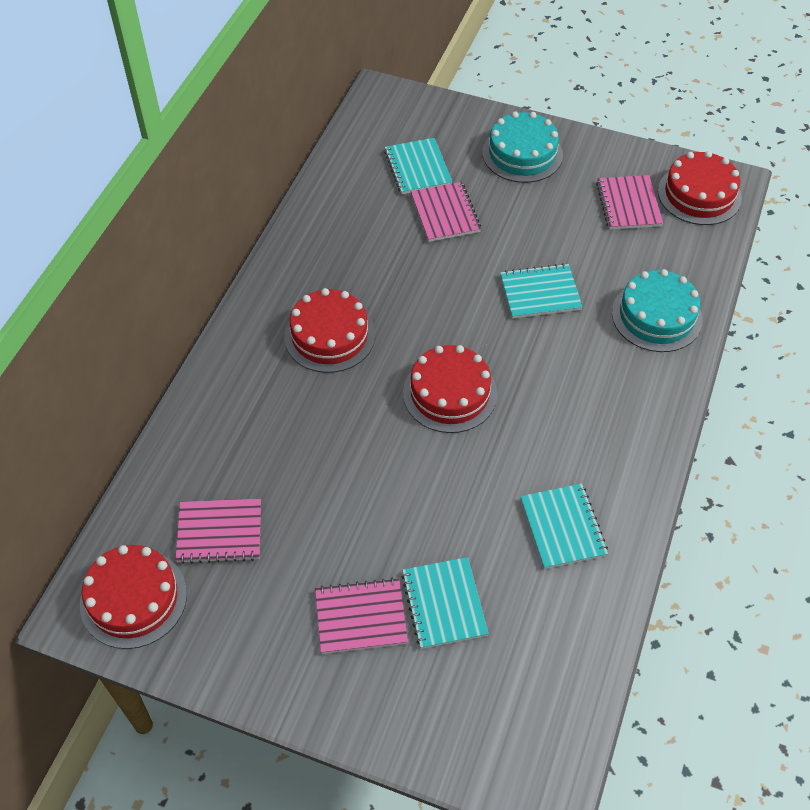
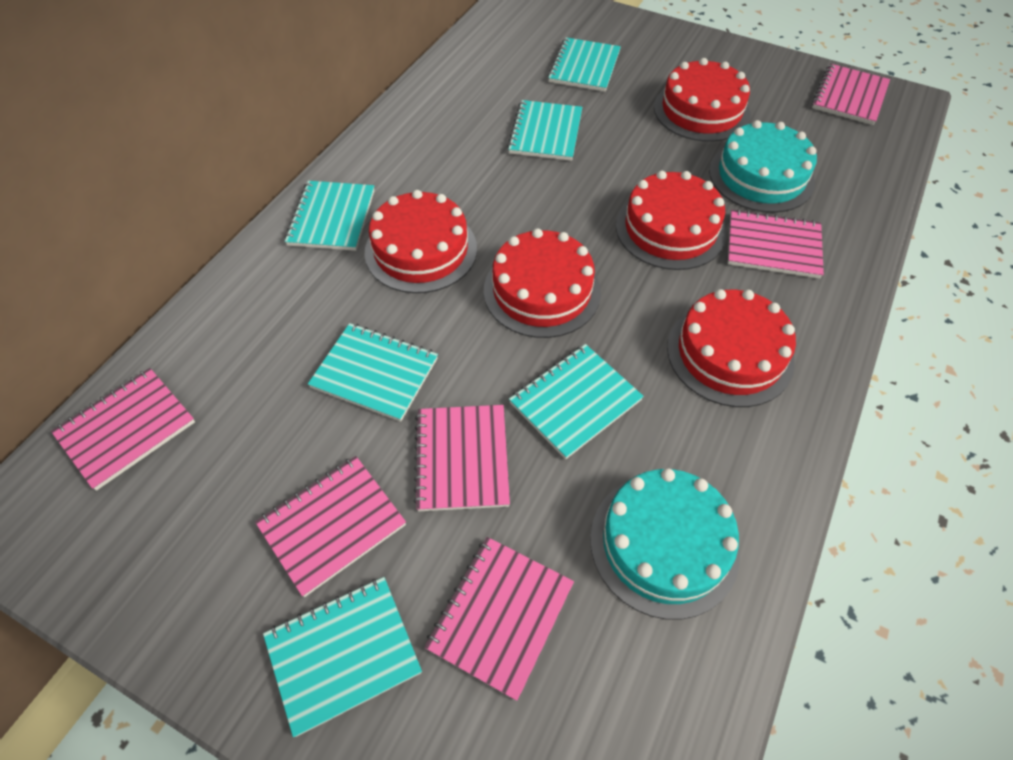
pink notebook: 4 -> 6
red cake: 4 -> 5
turquoise notebook: 4 -> 6

